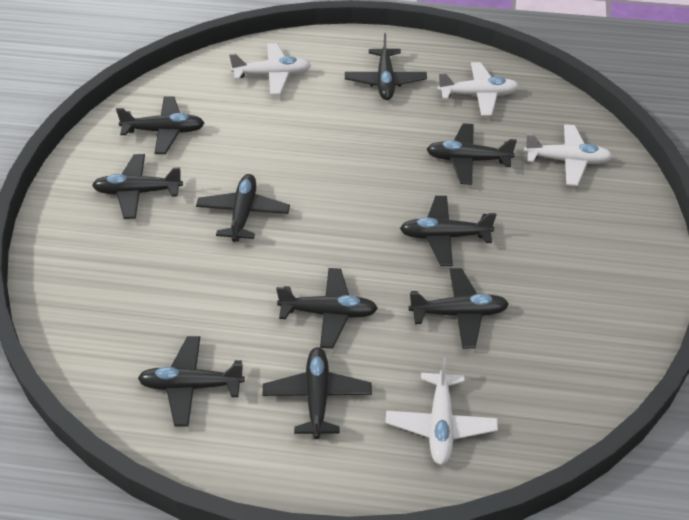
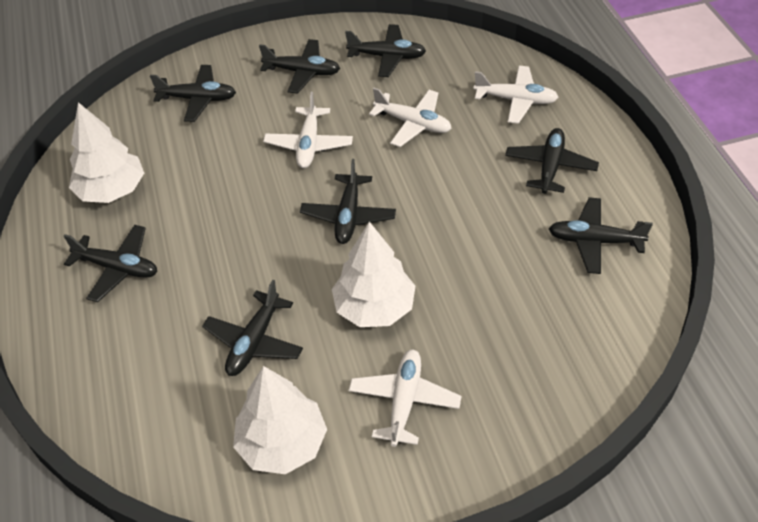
black plane: 10 -> 8
white tree: 0 -> 3

